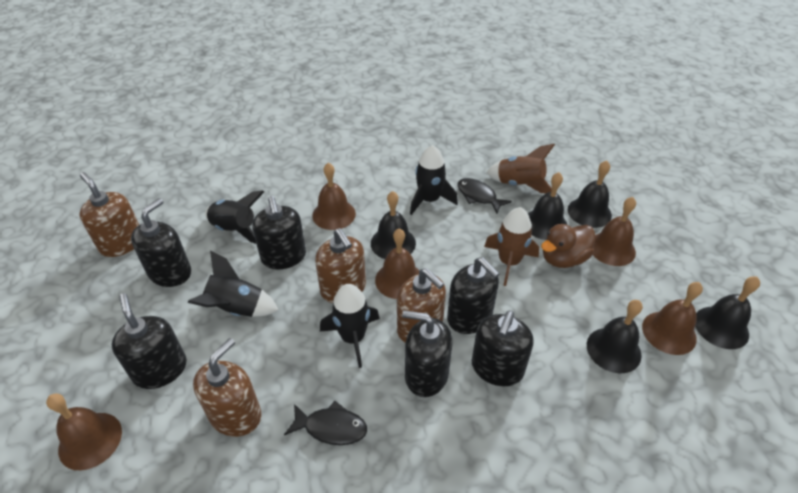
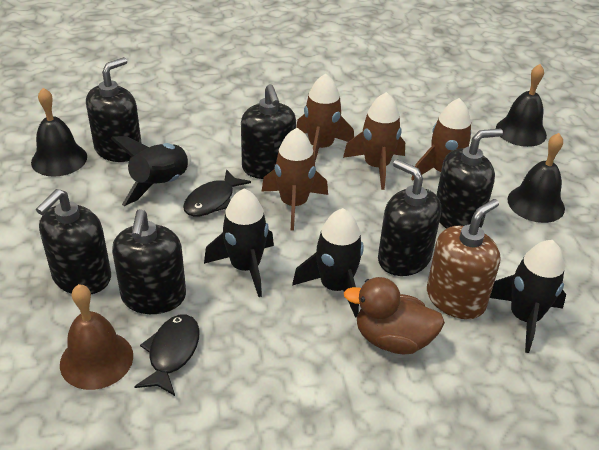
black bell: 5 -> 3
brown bell: 5 -> 1
brown rocket: 2 -> 4
brown soap dispenser: 4 -> 1

